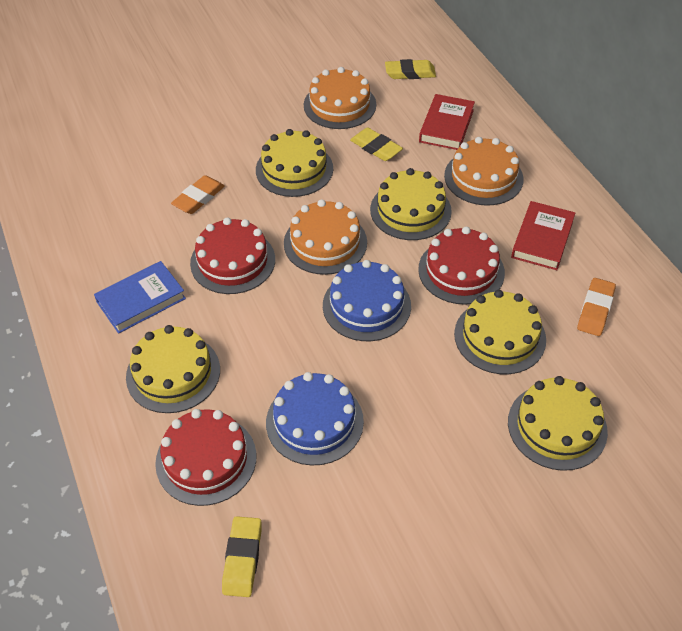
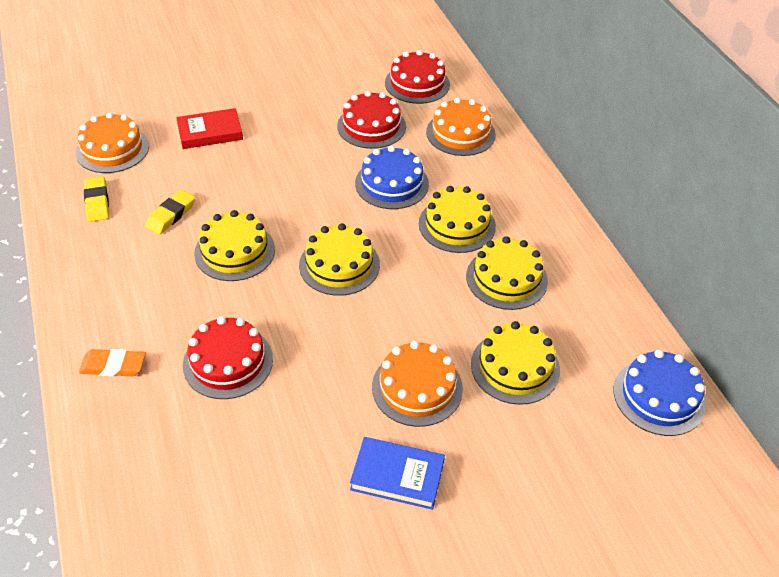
orange eraser: 2 -> 1
red book: 2 -> 1
yellow eraser: 3 -> 2

